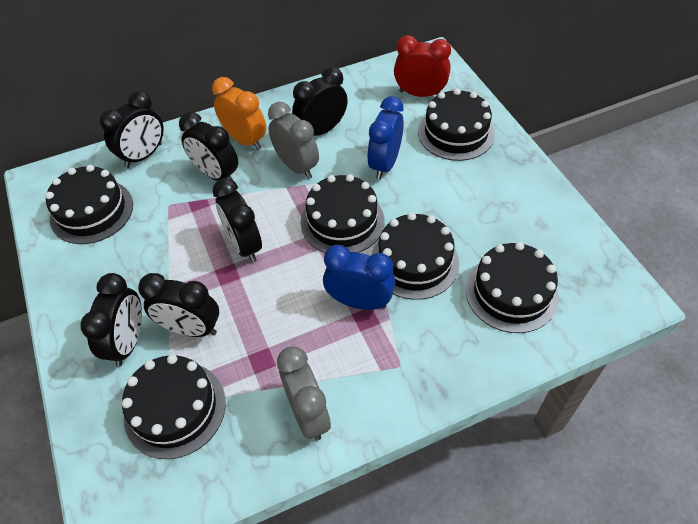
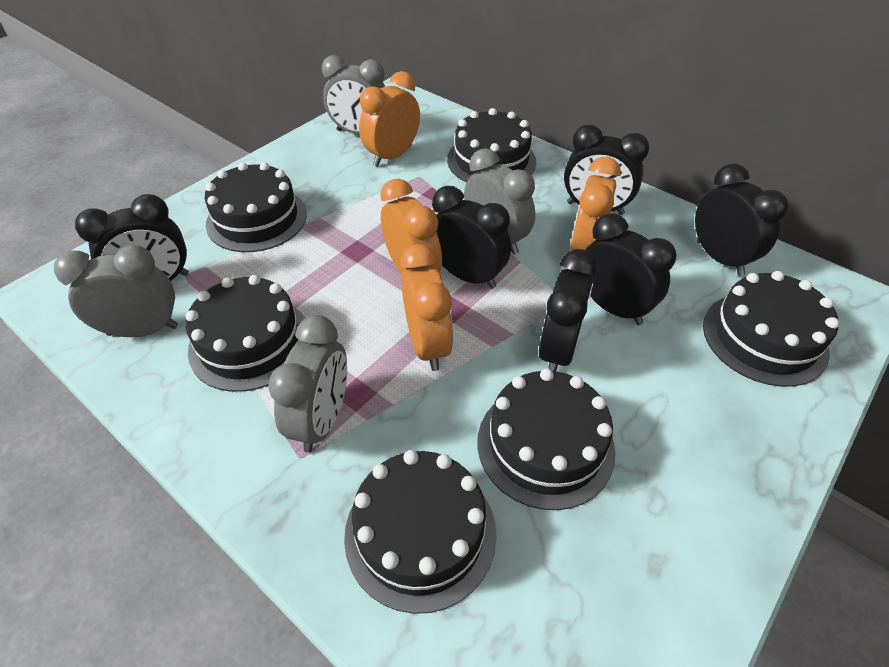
blue clock: 2 -> 0
grey clock: 2 -> 4
orange clock: 1 -> 4
red clock: 1 -> 0

